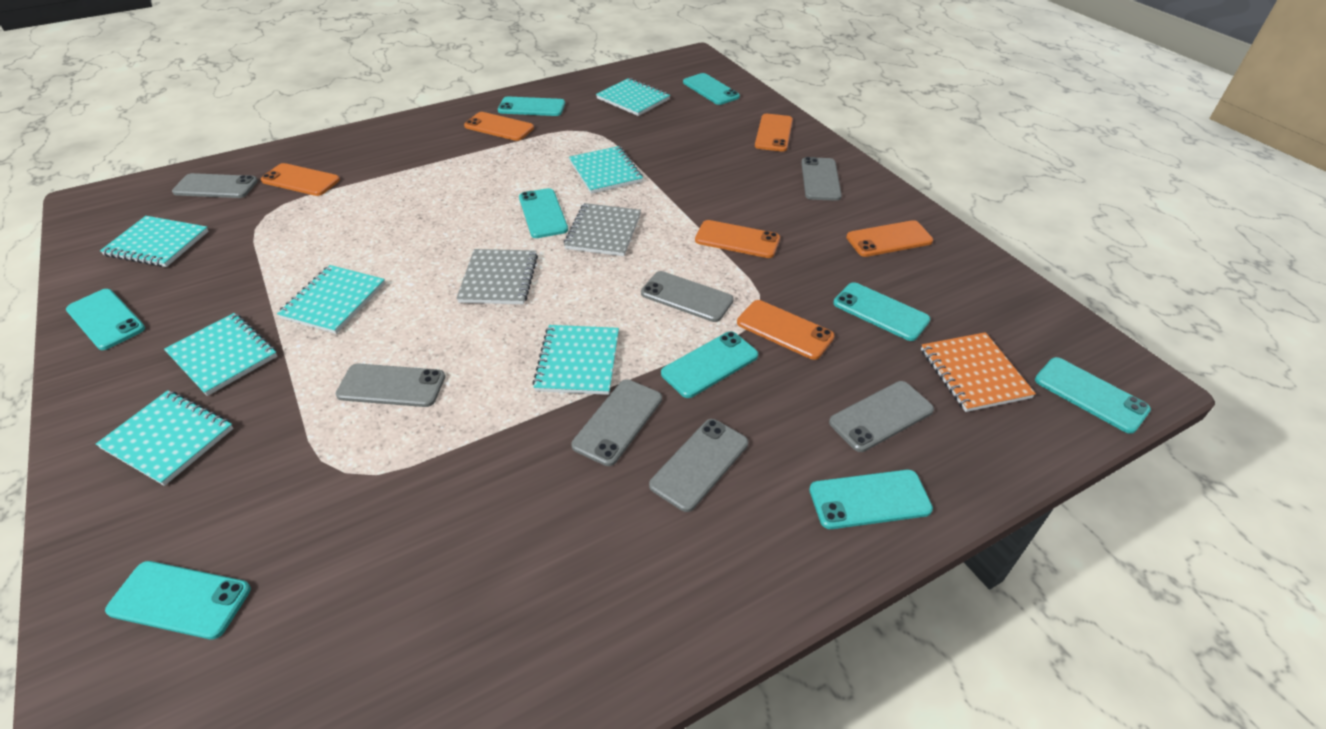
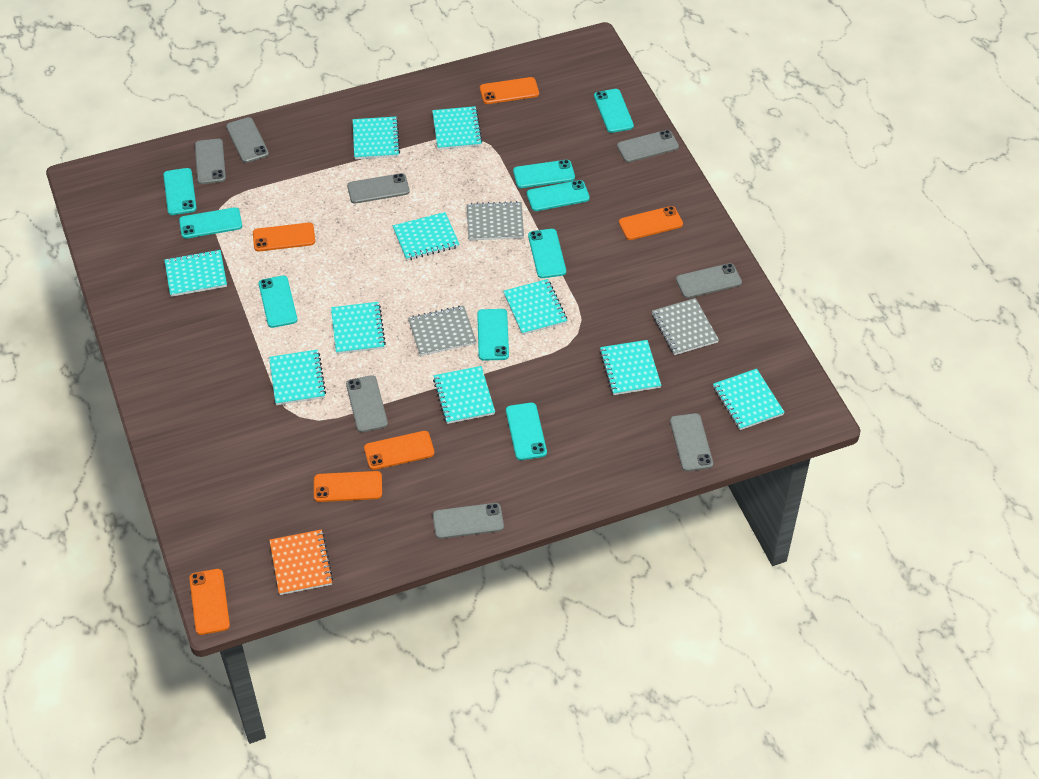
grey notebook: 2 -> 3
grey phone: 7 -> 8
turquoise notebook: 7 -> 10

